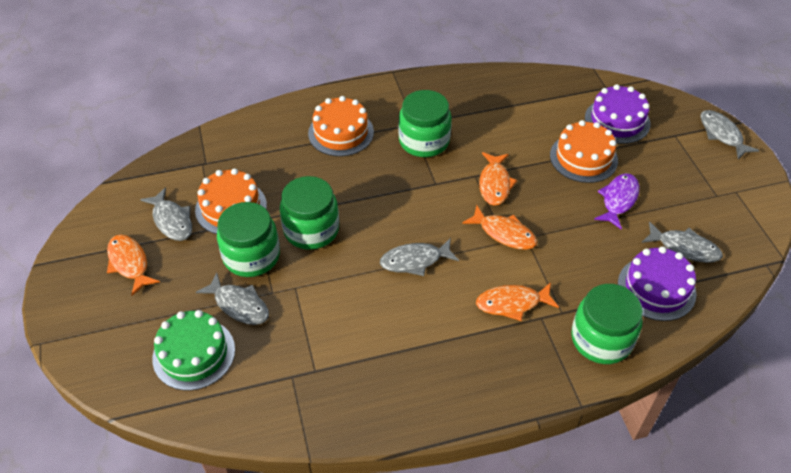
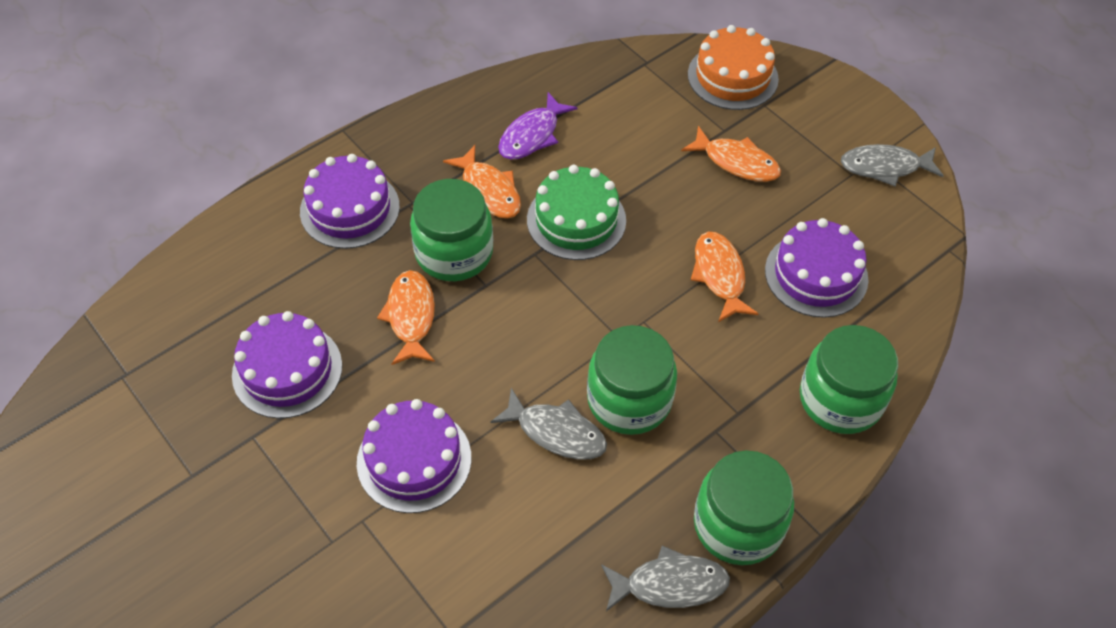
grey fish: 5 -> 3
orange cake: 3 -> 1
purple cake: 2 -> 4

